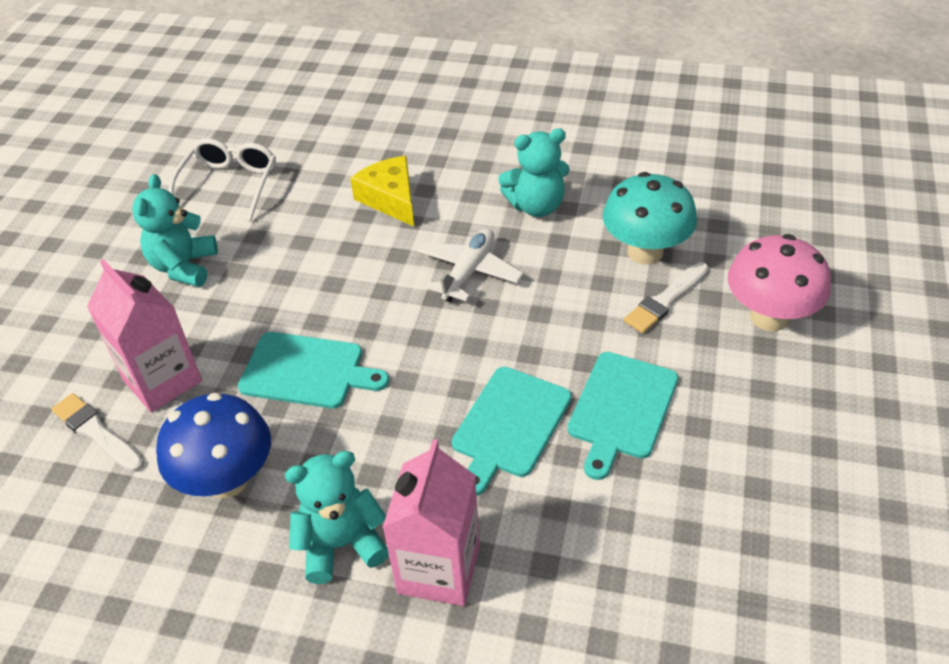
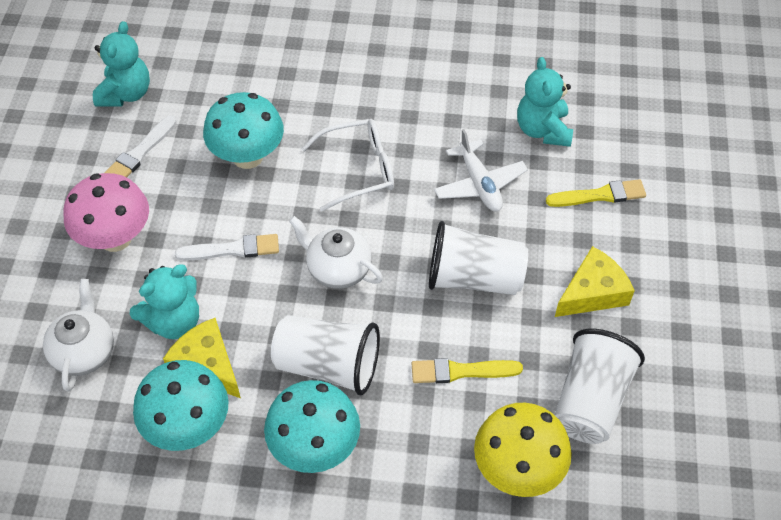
blue mushroom: 1 -> 0
pink carton: 2 -> 0
turquoise cutting board: 3 -> 0
turquoise mushroom: 1 -> 3
white cup: 0 -> 3
white teapot: 0 -> 2
yellow brush: 0 -> 2
yellow cheese: 1 -> 2
yellow mushroom: 0 -> 1

